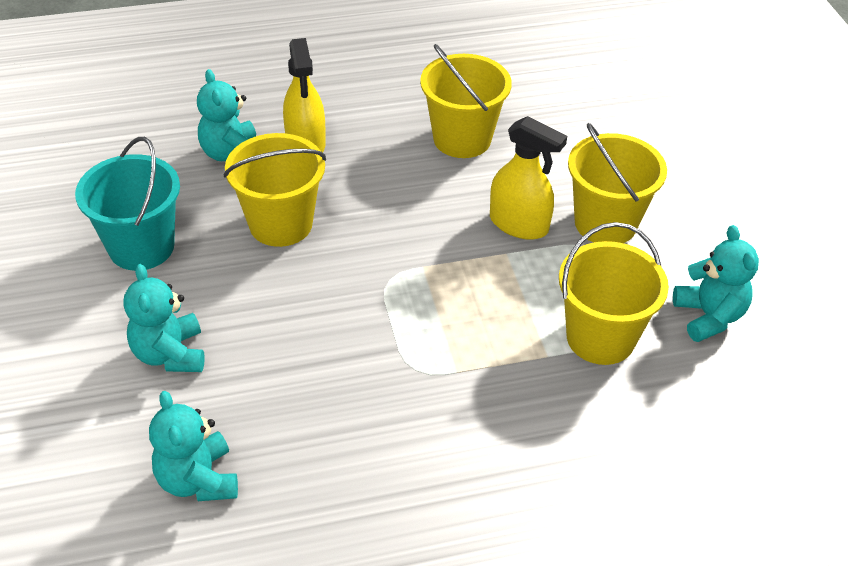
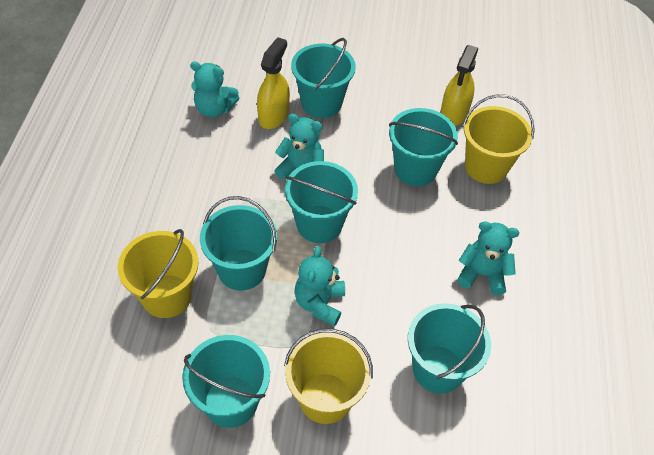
turquoise bucket: 1 -> 6
yellow bucket: 4 -> 3

